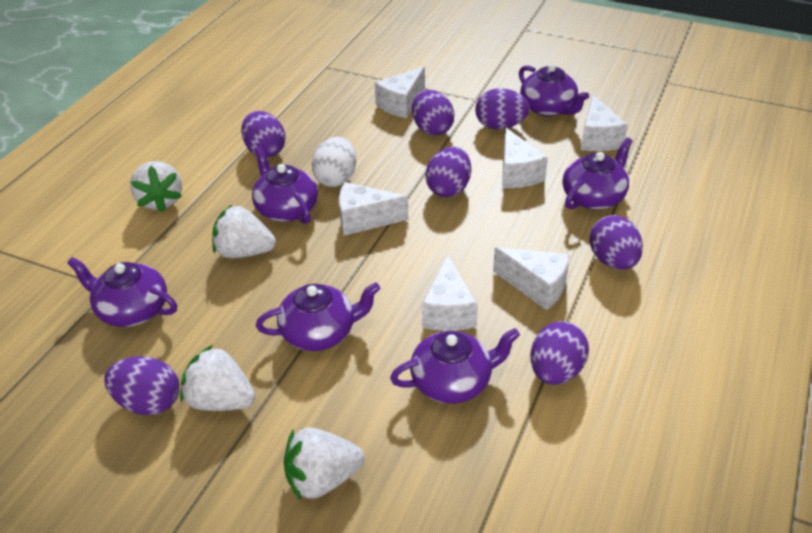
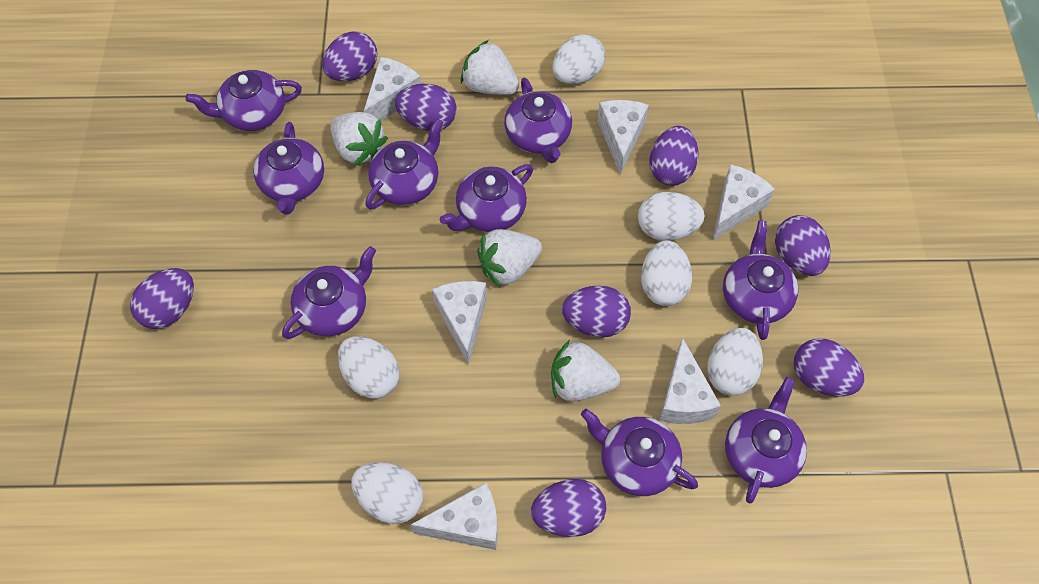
purple egg: 7 -> 8
purple teapot: 6 -> 9
white egg: 1 -> 6

